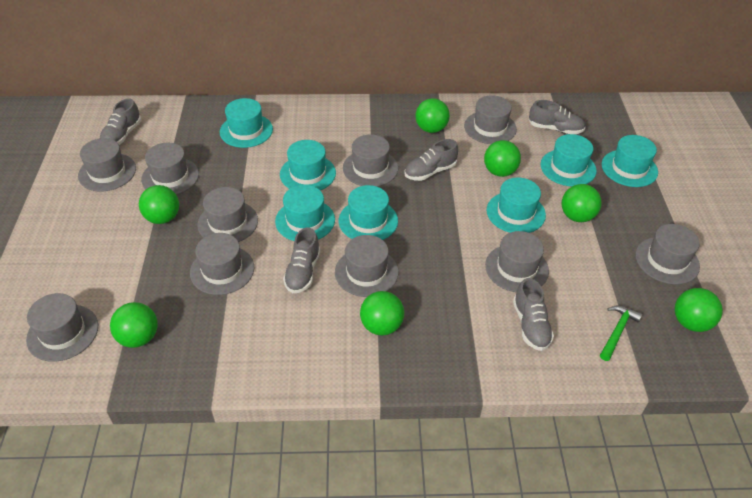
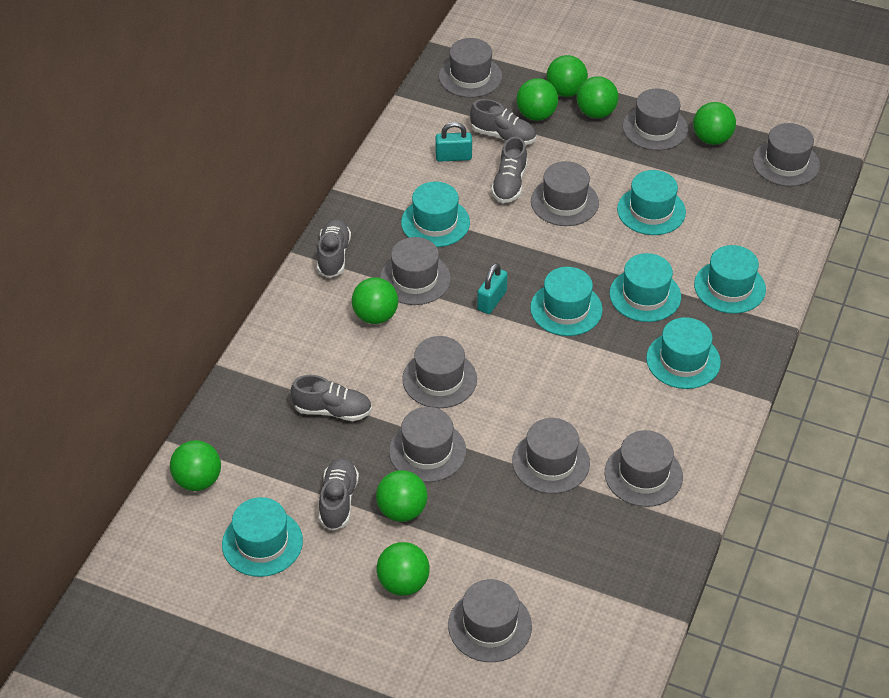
green ball: 7 -> 8
green hammer: 1 -> 0
turquoise padlock: 0 -> 2

